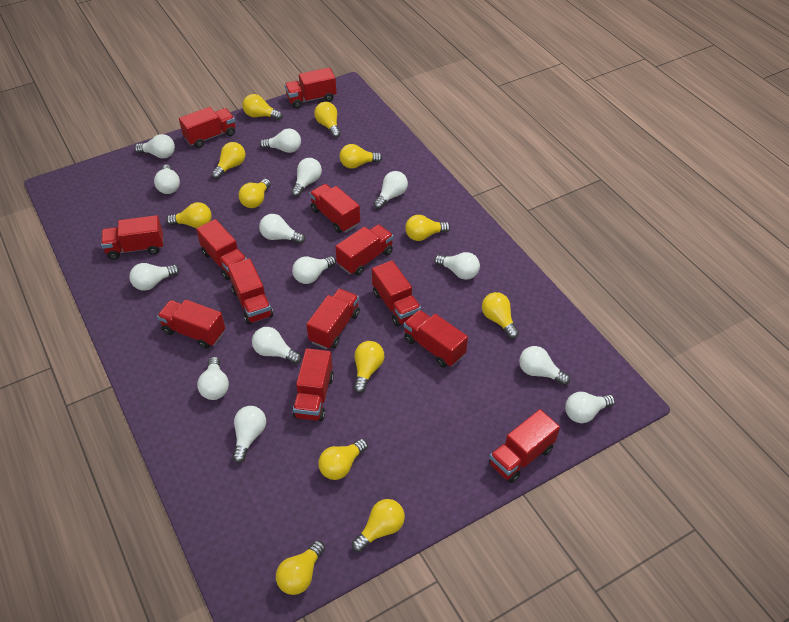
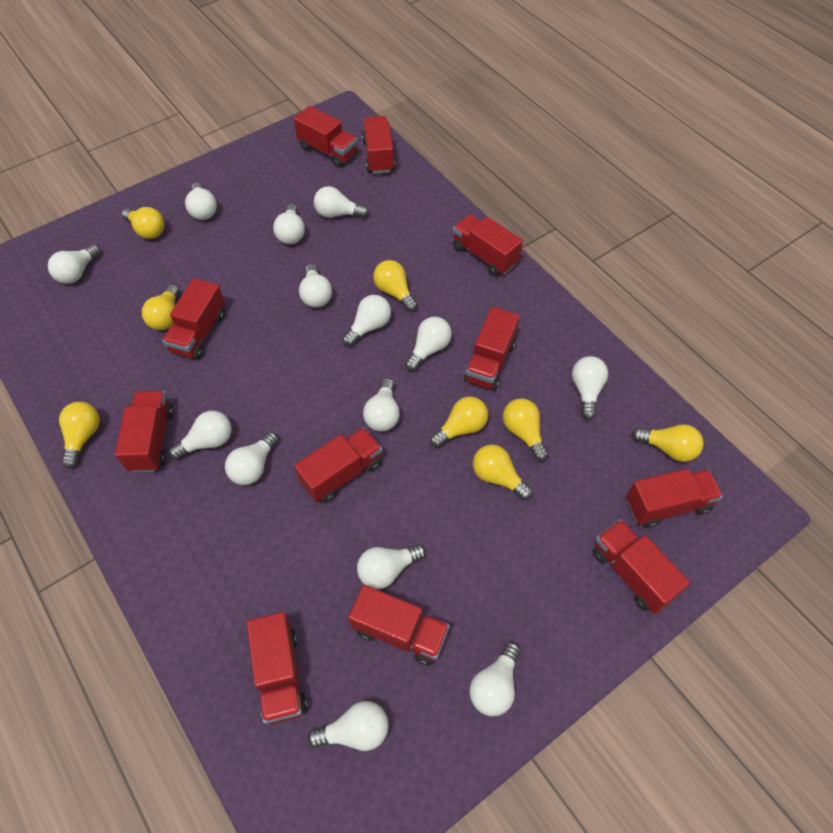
red truck: 13 -> 11
yellow light bulb: 12 -> 8

